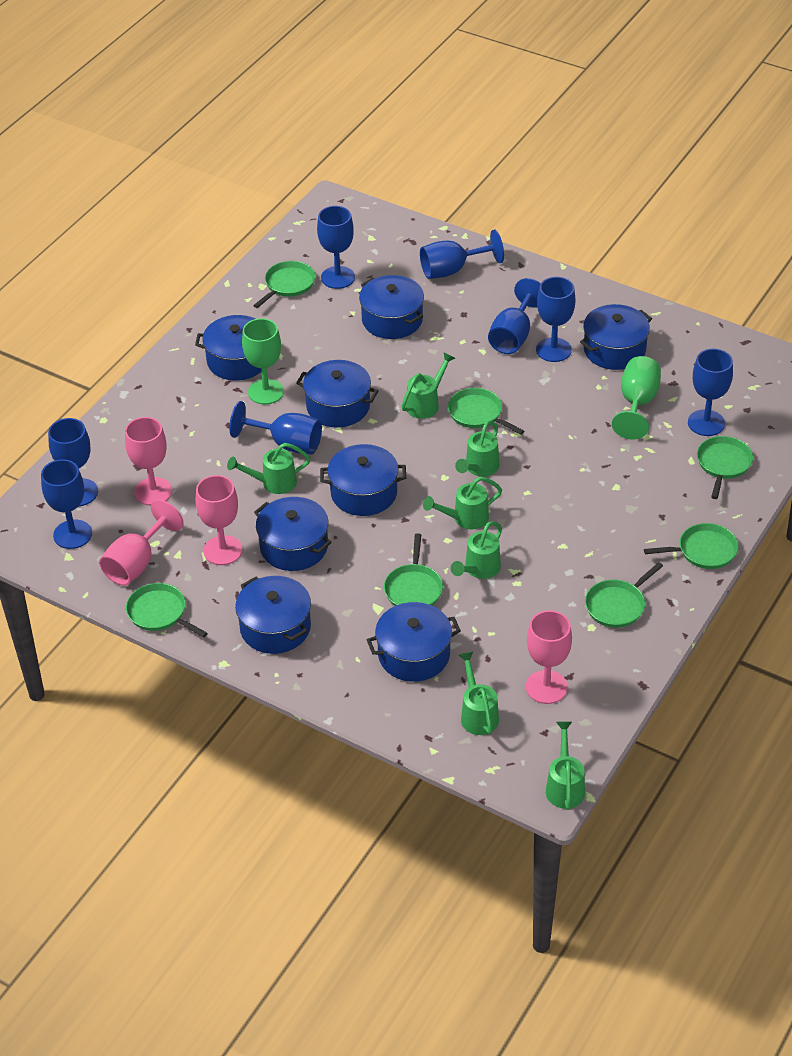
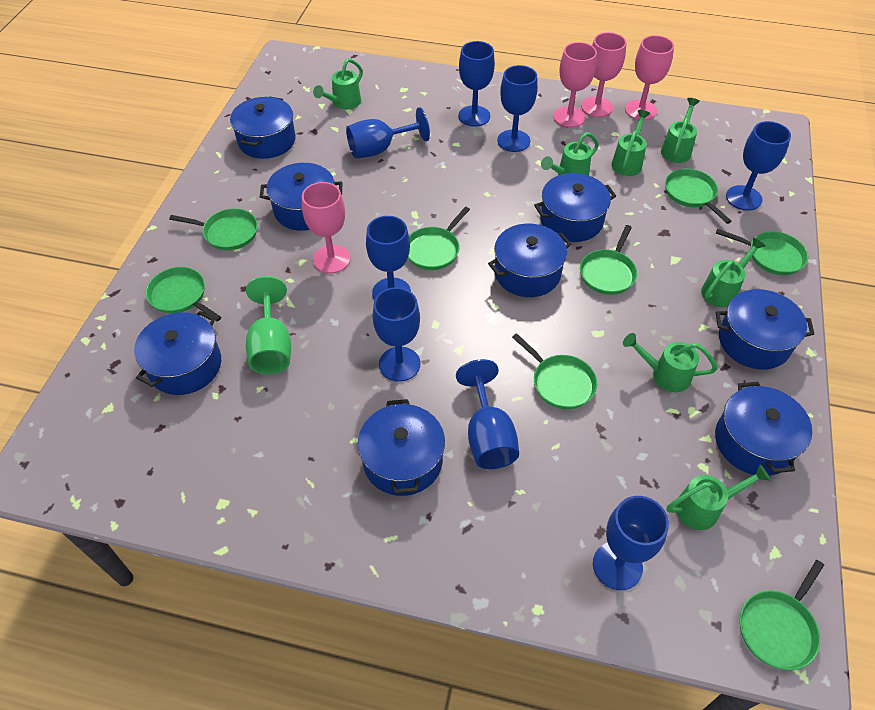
green goblet: 2 -> 1
green pan: 7 -> 8

